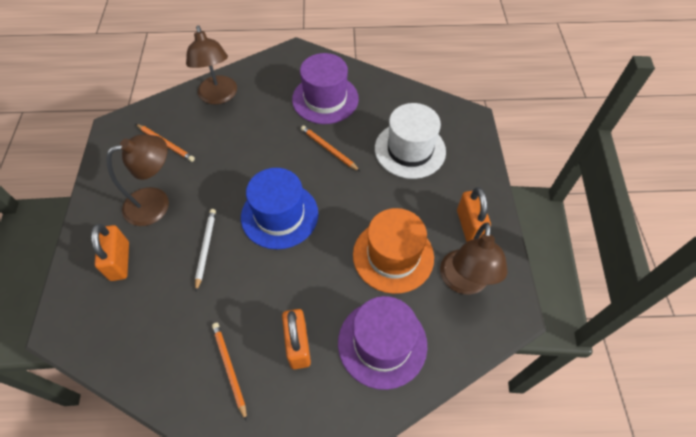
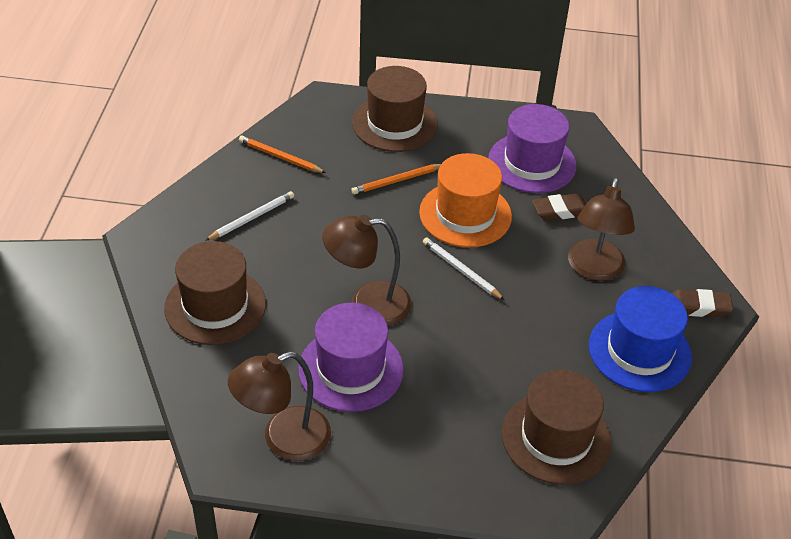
brown eraser: 0 -> 2
brown hat: 0 -> 3
orange padlock: 3 -> 0
orange pencil: 3 -> 2
white hat: 1 -> 0
white pencil: 1 -> 2

